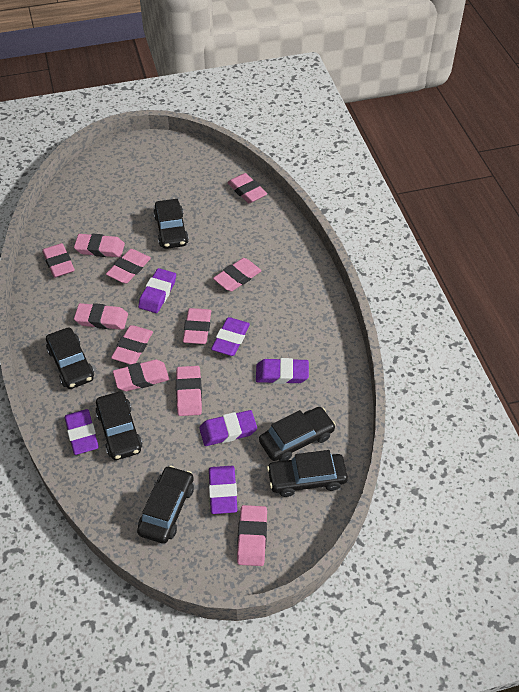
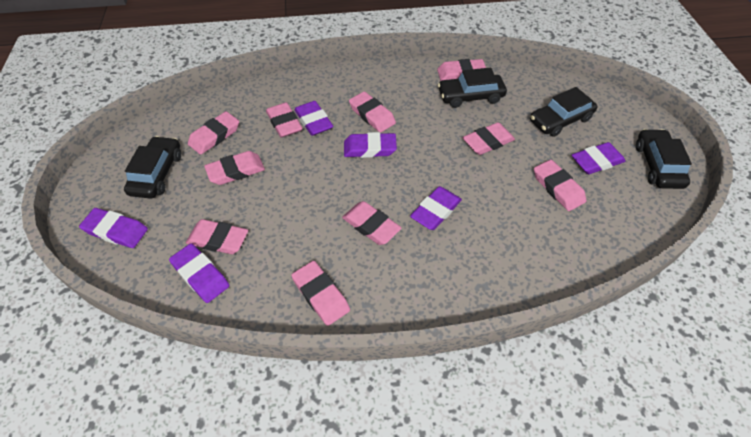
black car: 6 -> 4
pink eraser: 11 -> 10

